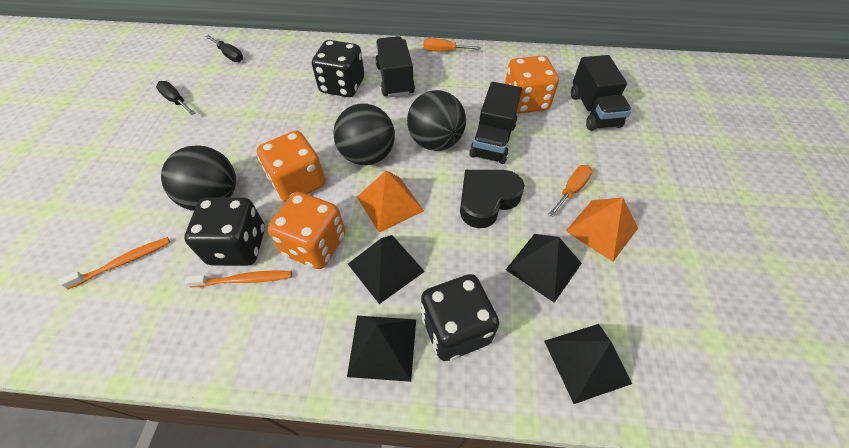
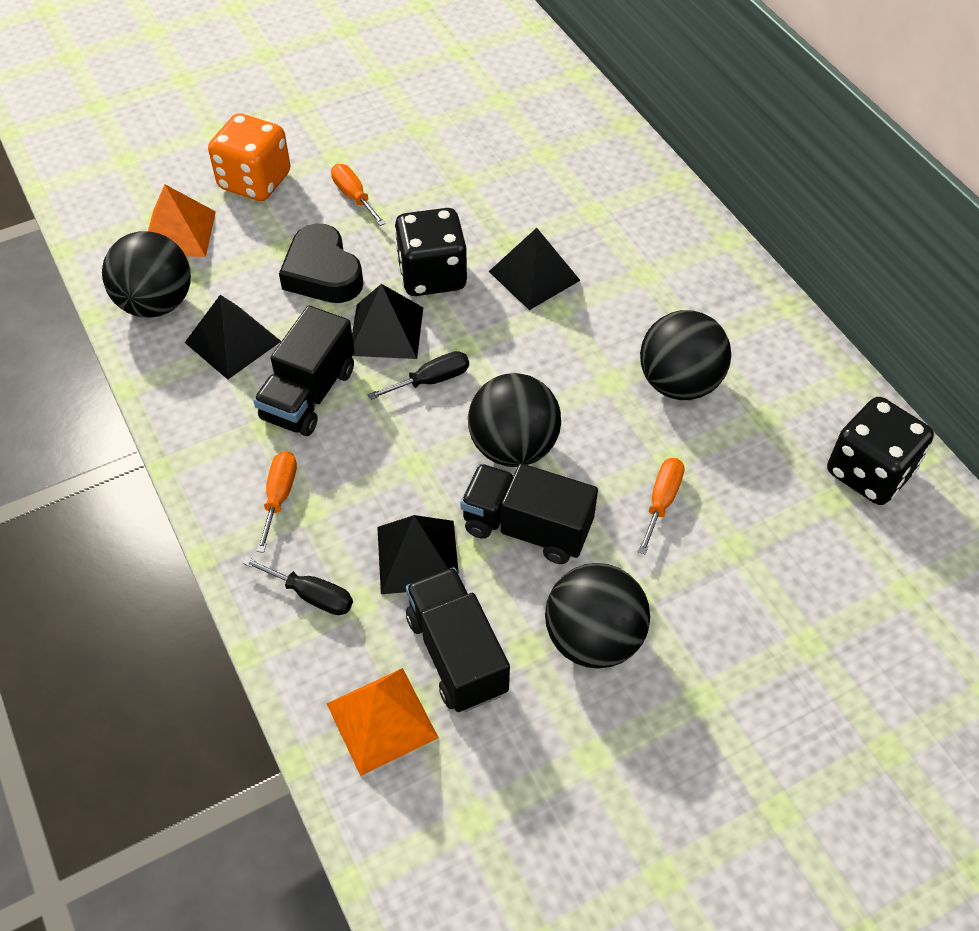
black ball: 3 -> 4
black dice: 3 -> 2
orange dice: 3 -> 1
orange screwdriver: 2 -> 3
orange toothbrush: 2 -> 0

